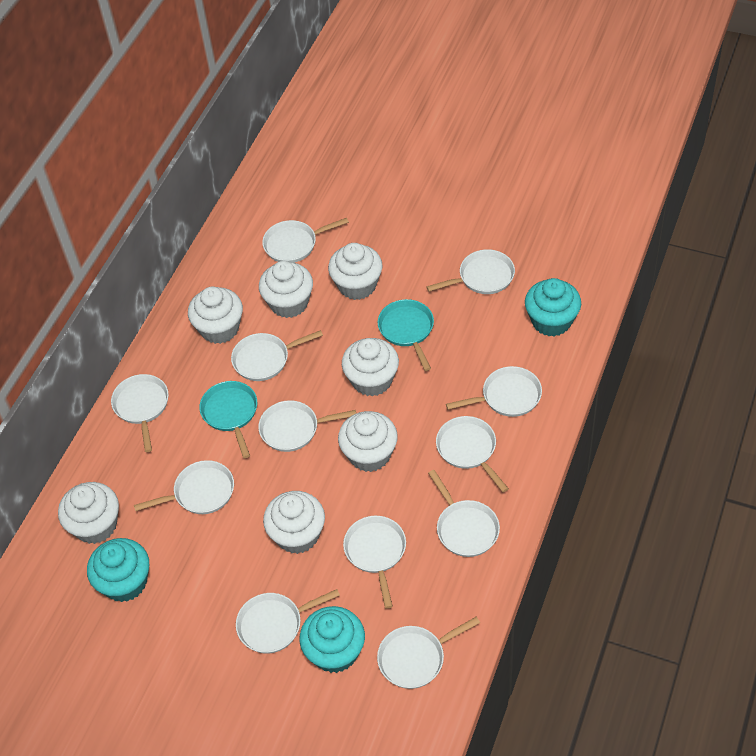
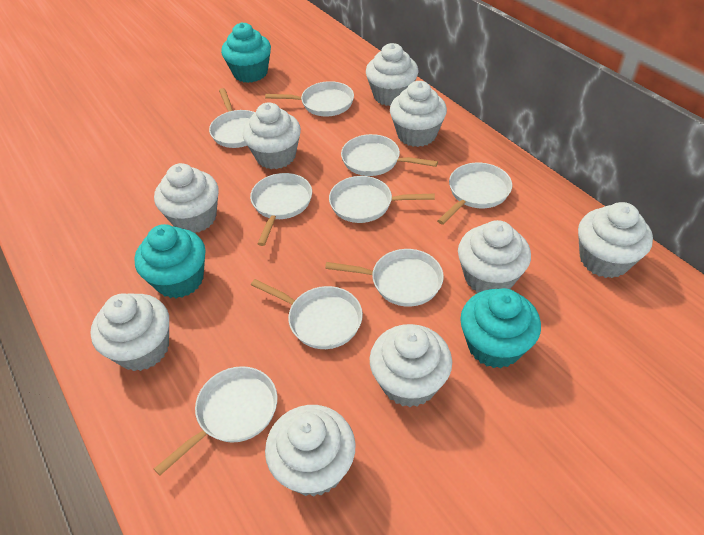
turquoise pan: 2 -> 0
white cupcake: 7 -> 9
white pan: 12 -> 9

